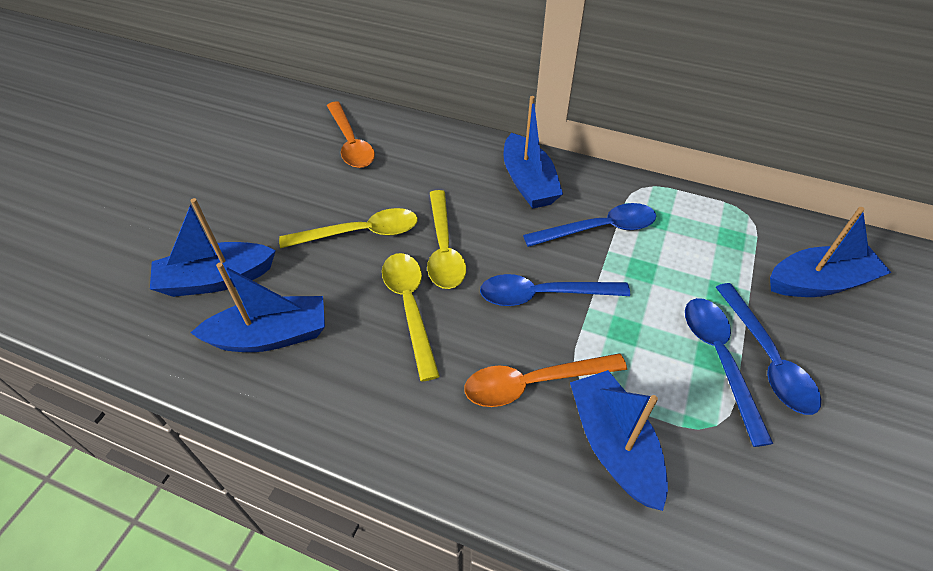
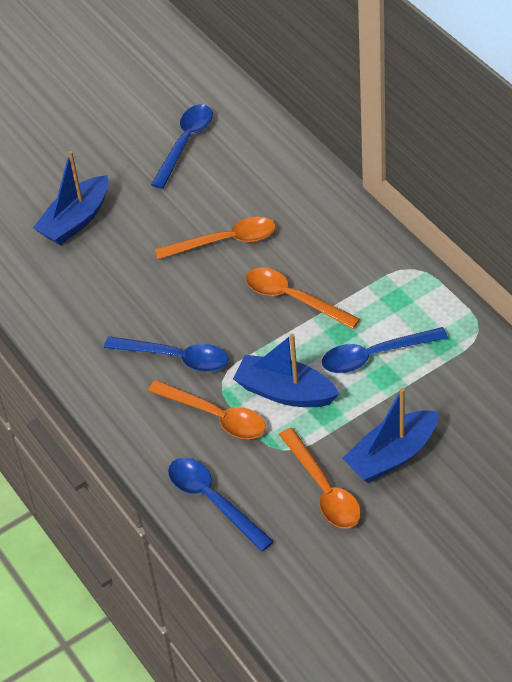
blue boat: 5 -> 3
orange spoon: 2 -> 4
yellow spoon: 3 -> 0

